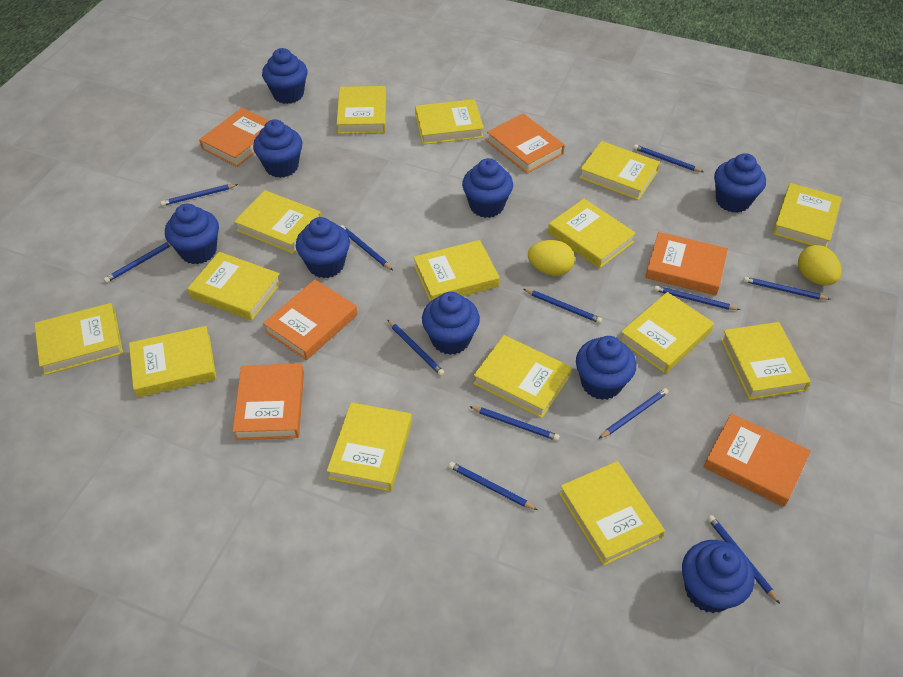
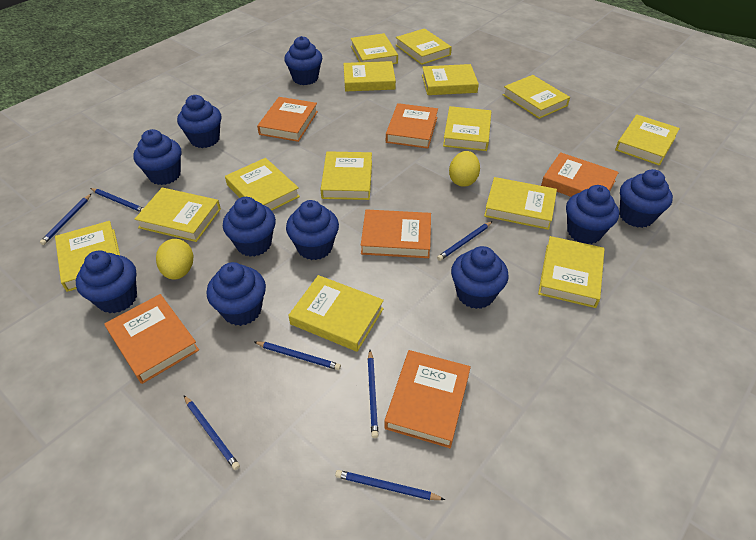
blue cupcake: 9 -> 10
blue pencil: 12 -> 7
yellow book: 15 -> 14

